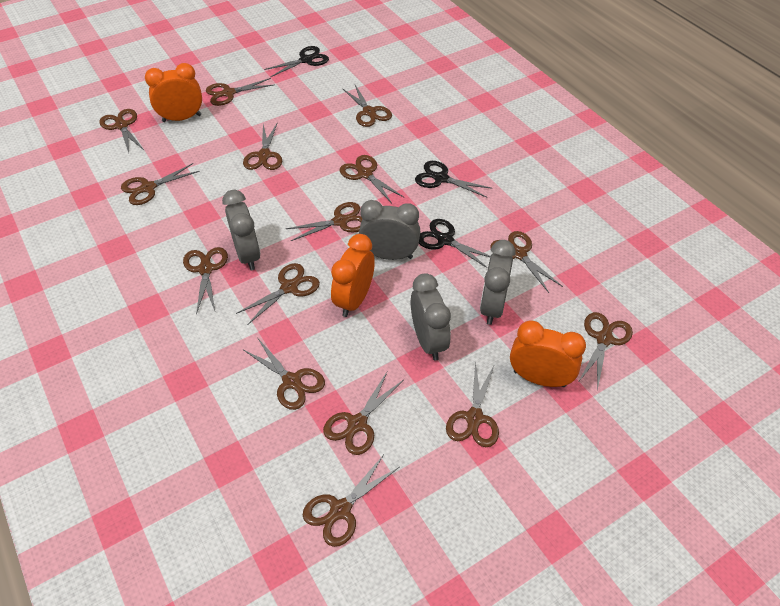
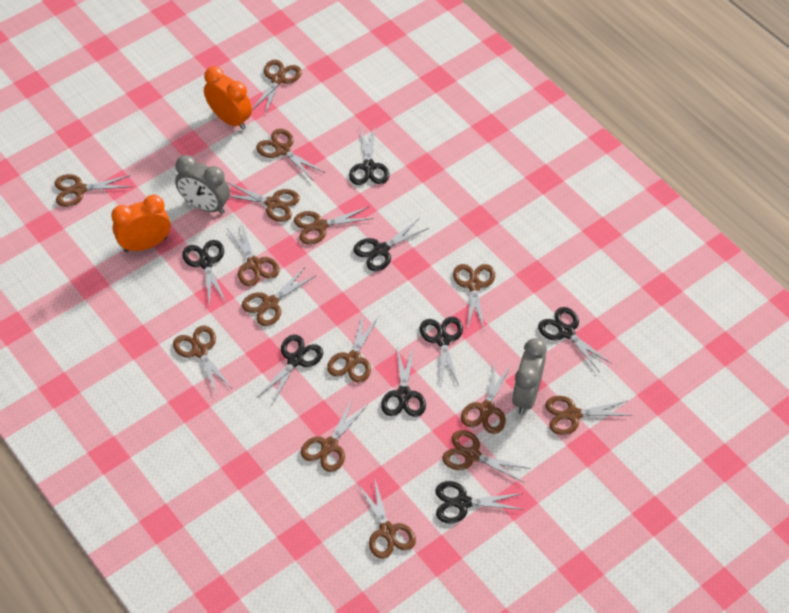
black scissors: 3 -> 8
grey clock: 4 -> 2
orange clock: 3 -> 2

